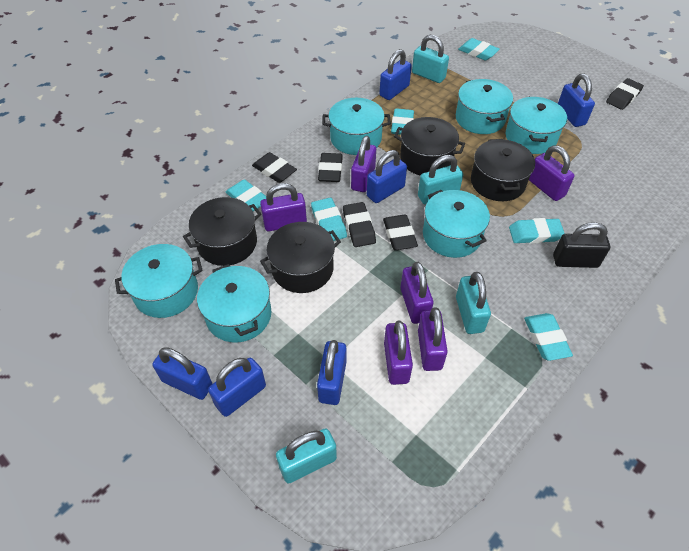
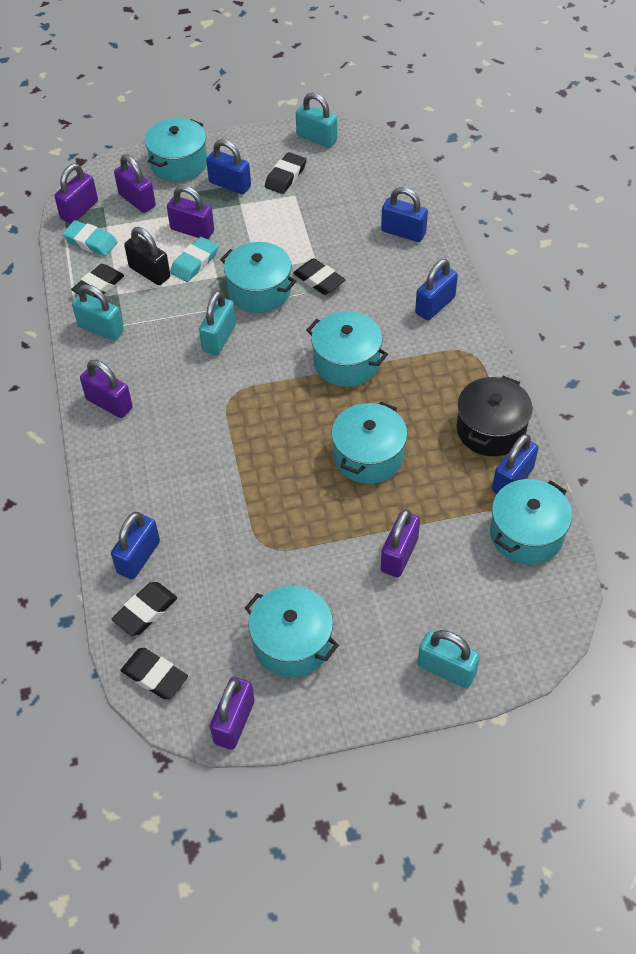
black pot: 4 -> 1
blue padlock: 6 -> 5
turquoise eraser: 6 -> 2

